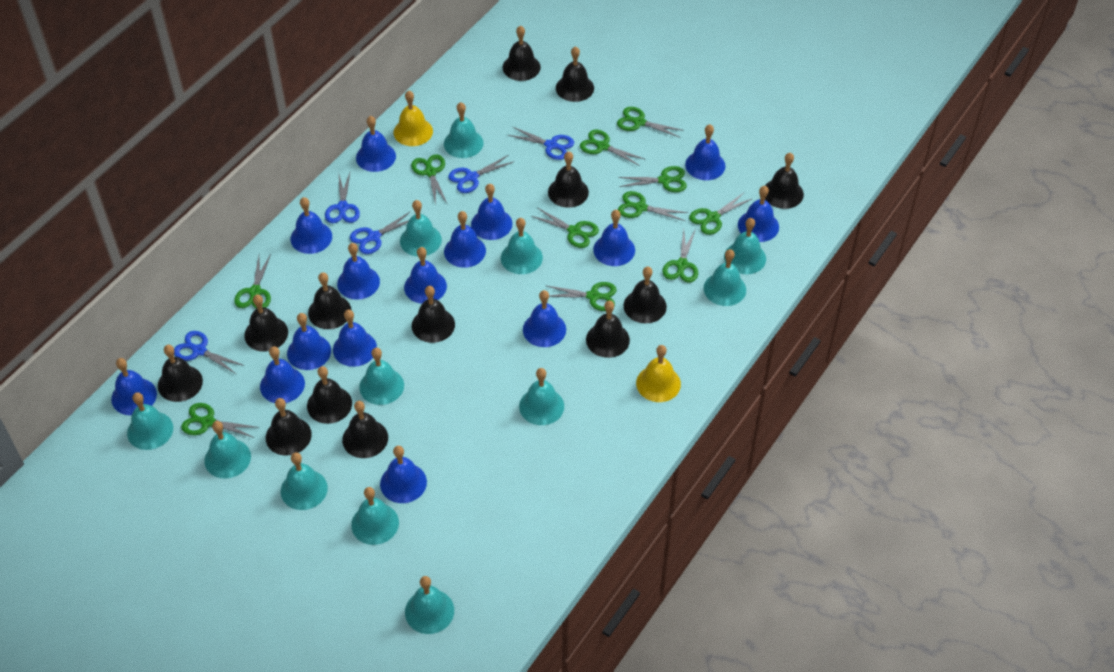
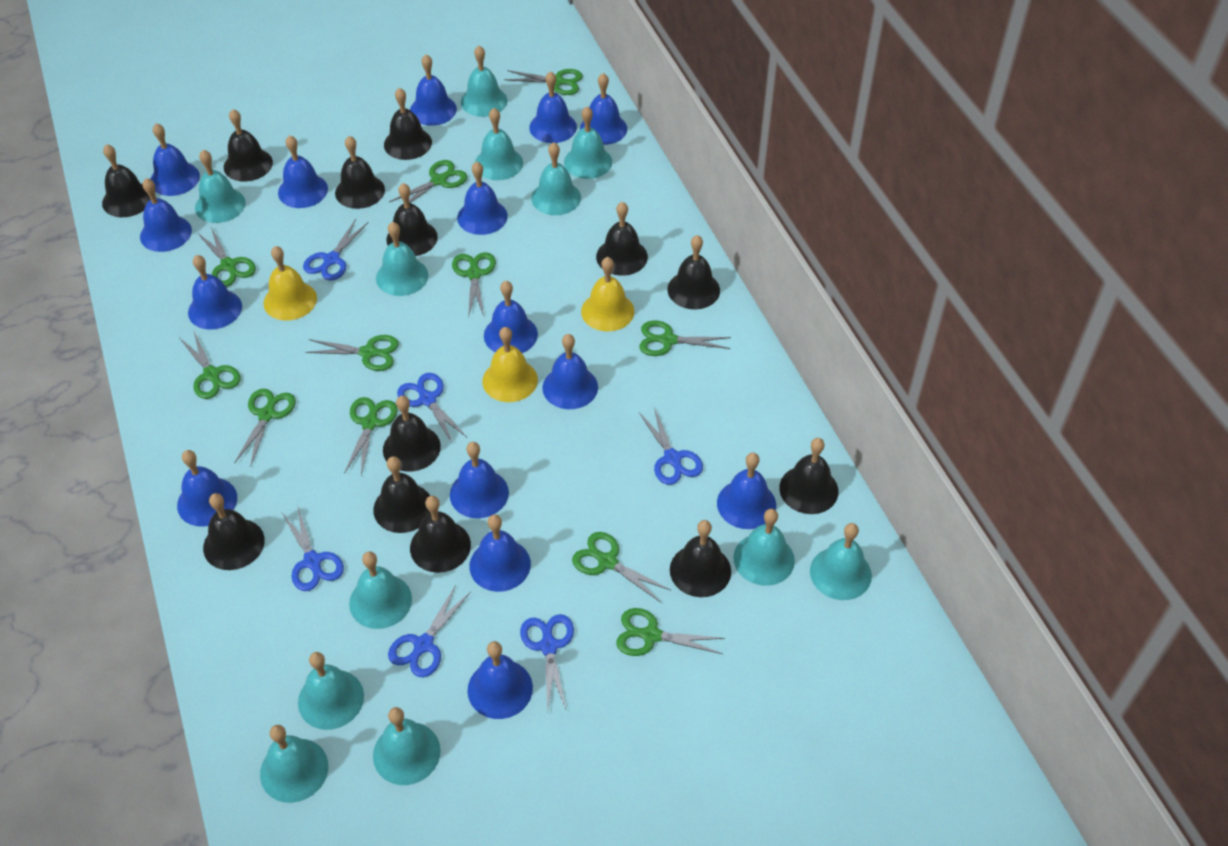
blue scissors: 5 -> 6
yellow bell: 2 -> 3

